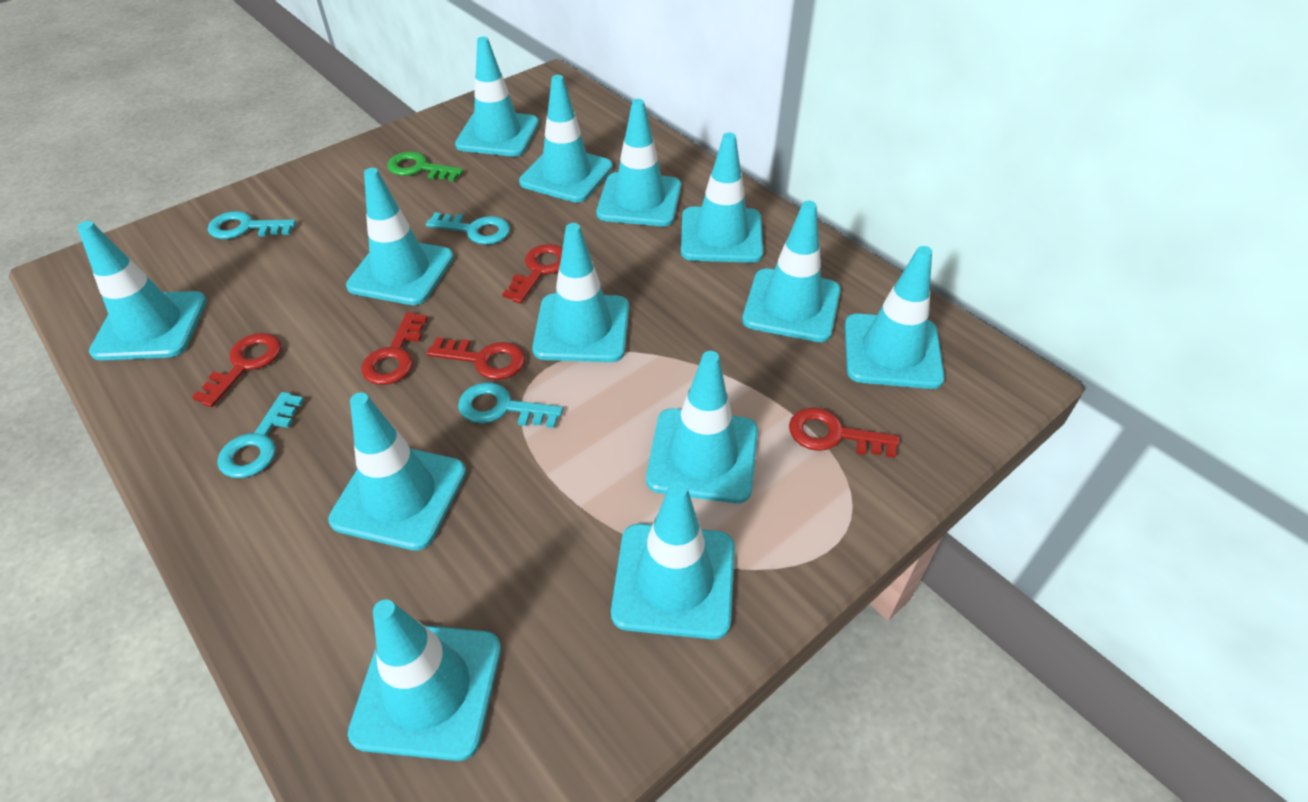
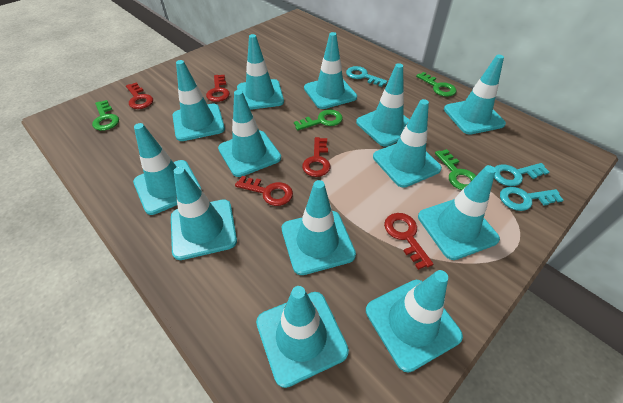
green key: 1 -> 4
turquoise key: 4 -> 3

